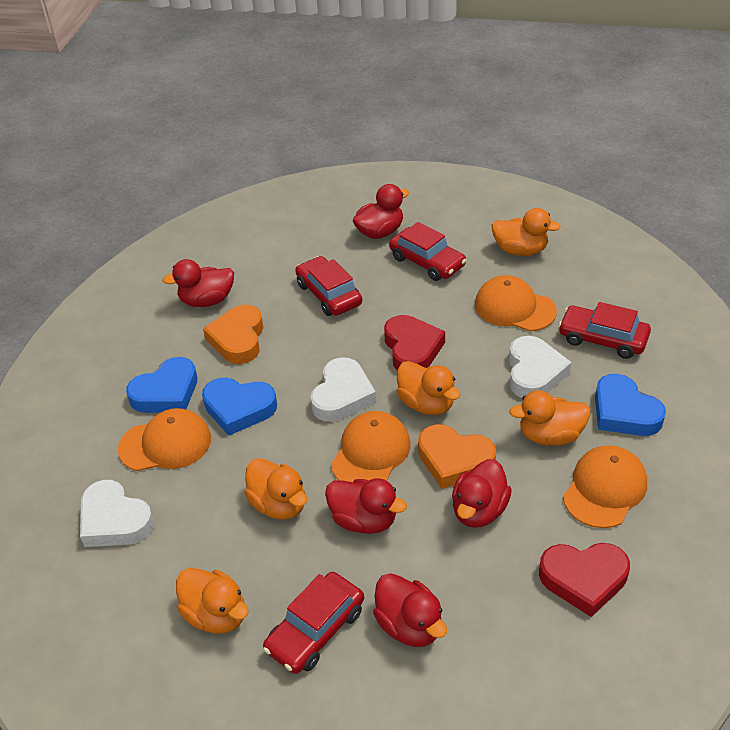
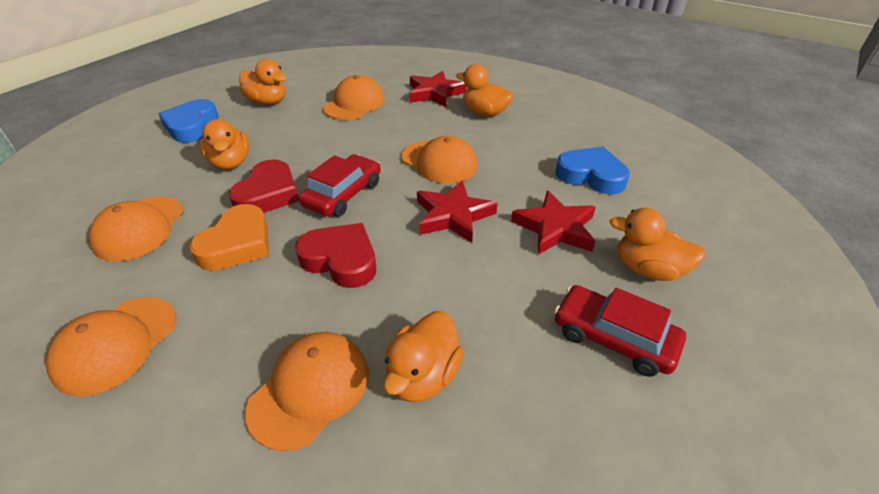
blue heart: 3 -> 2
orange cap: 4 -> 5
orange heart: 2 -> 1
red car: 4 -> 2
red duck: 5 -> 0
red star: 0 -> 3
white heart: 3 -> 0

